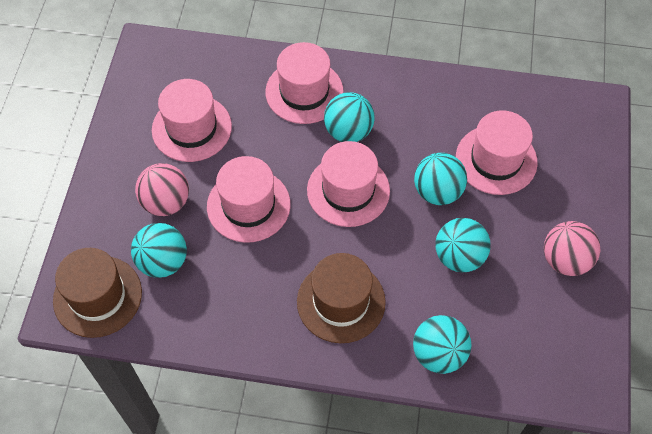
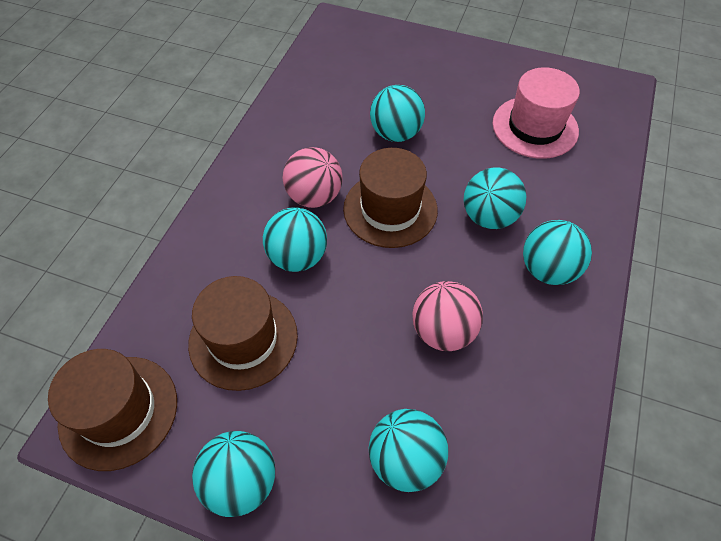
brown hat: 2 -> 3
pink hat: 5 -> 1
turquoise ball: 5 -> 6

